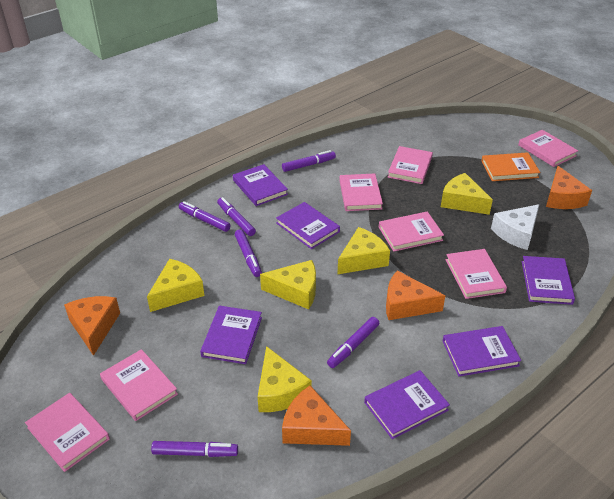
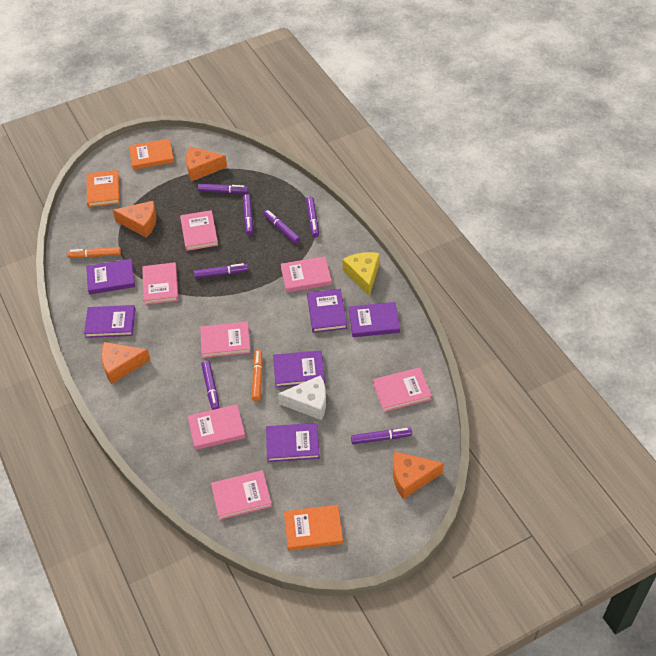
orange book: 1 -> 3
orange marker: 0 -> 2
purple marker: 6 -> 7
yellow cheese: 5 -> 1

